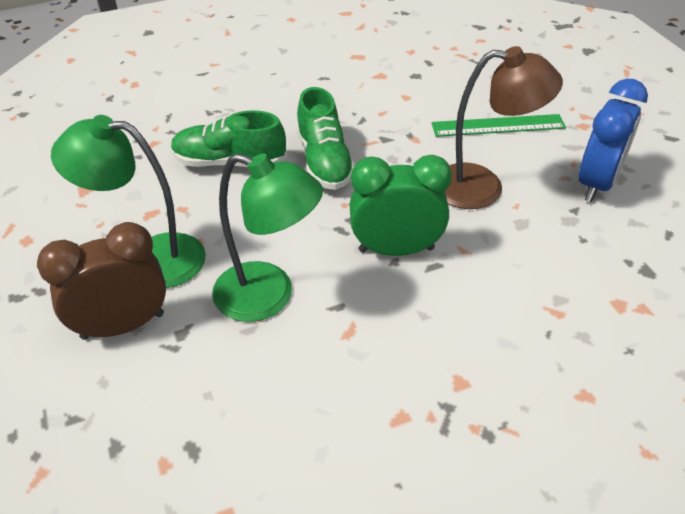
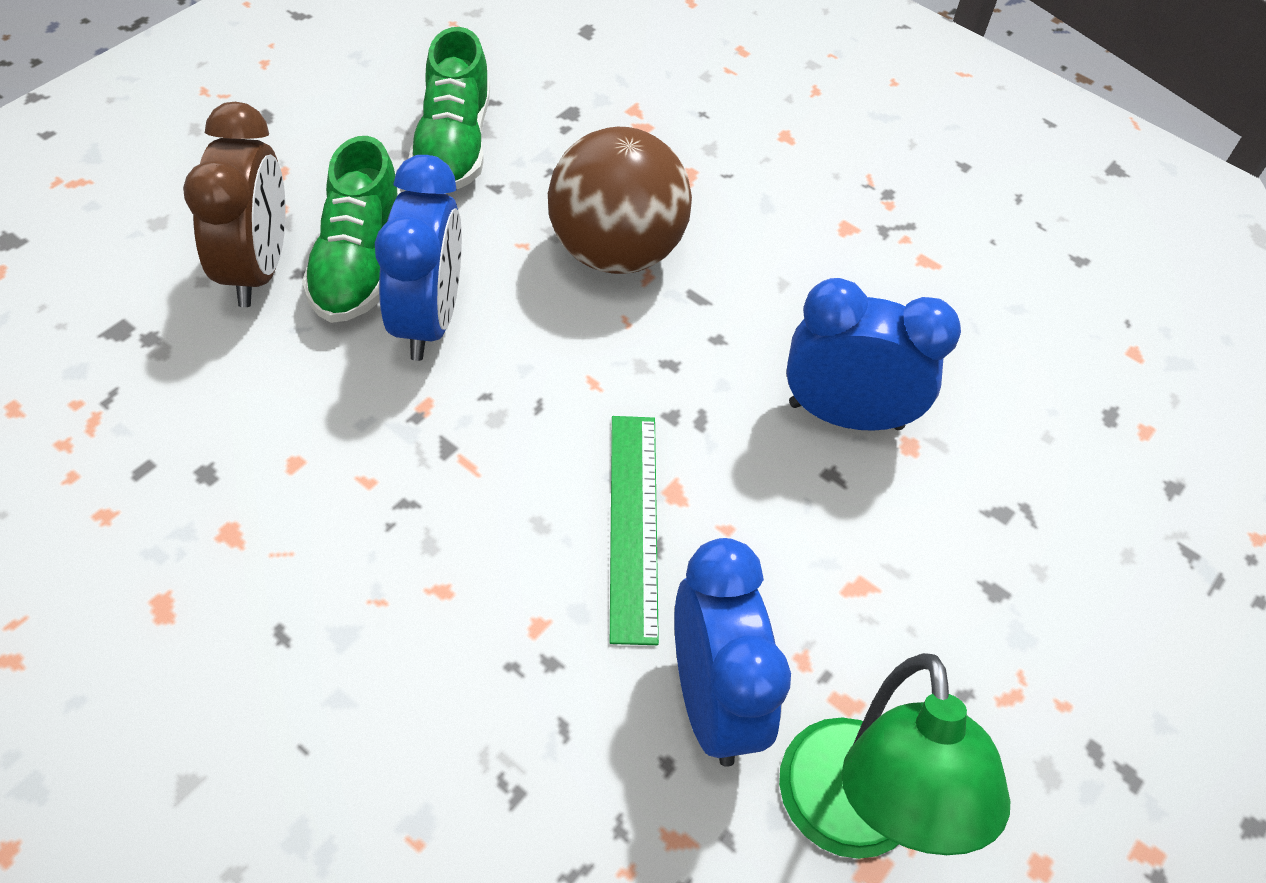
blue clock: 1 -> 3
brown ball: 0 -> 1
brown lamp: 1 -> 0
green clock: 1 -> 0
green lamp: 2 -> 1

